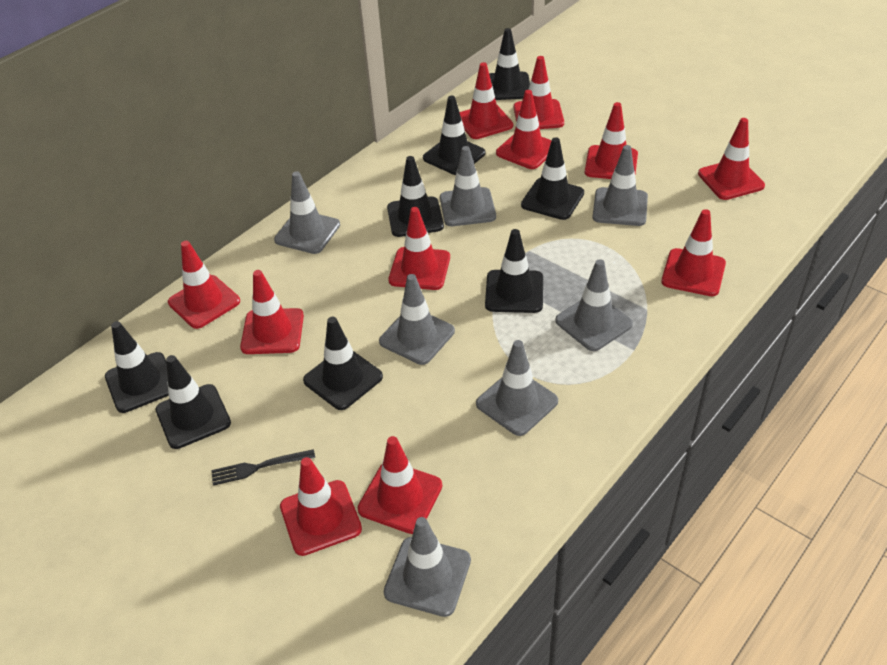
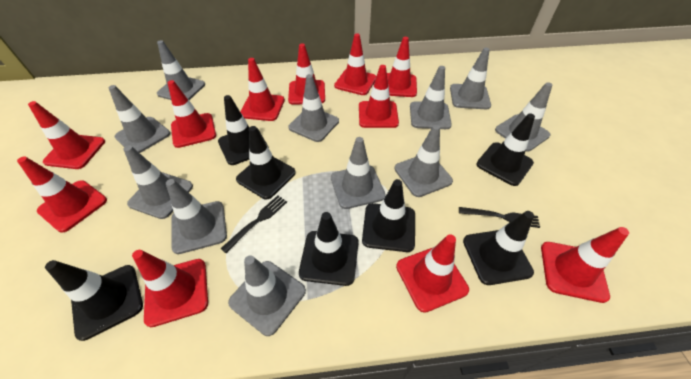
black fork: 1 -> 2
black traffic cone: 8 -> 7
grey traffic cone: 7 -> 11

